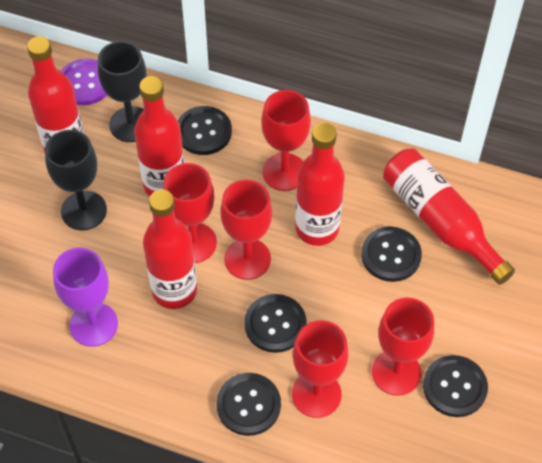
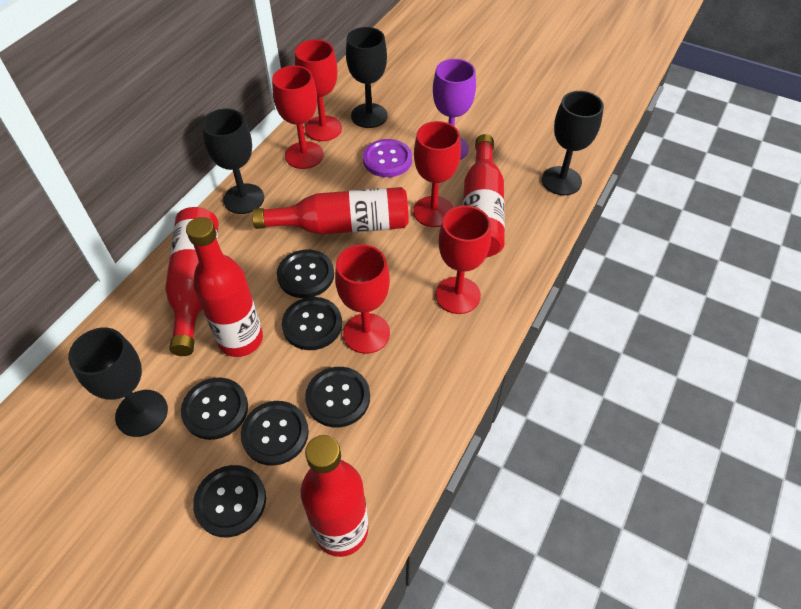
black button: 5 -> 6
black goblet: 2 -> 4

